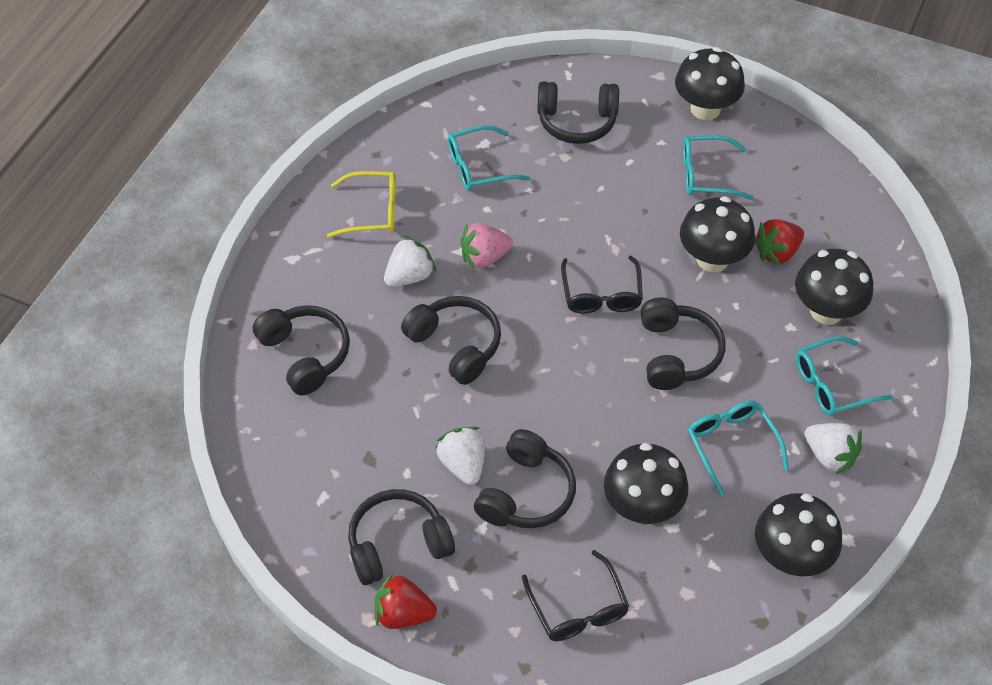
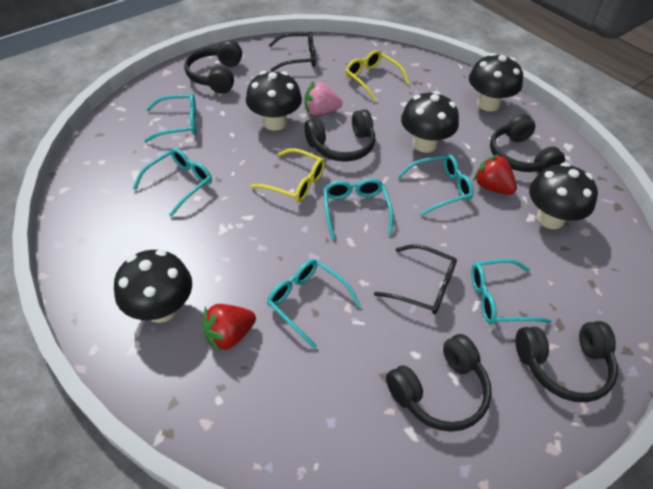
black headphones: 6 -> 5
turquoise glasses: 4 -> 6
white strawberry: 3 -> 0
yellow glasses: 1 -> 2

